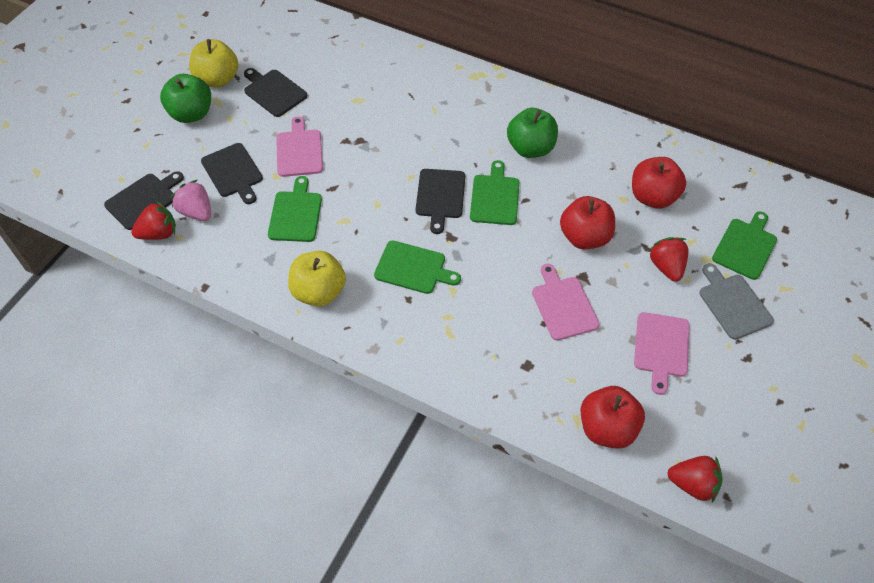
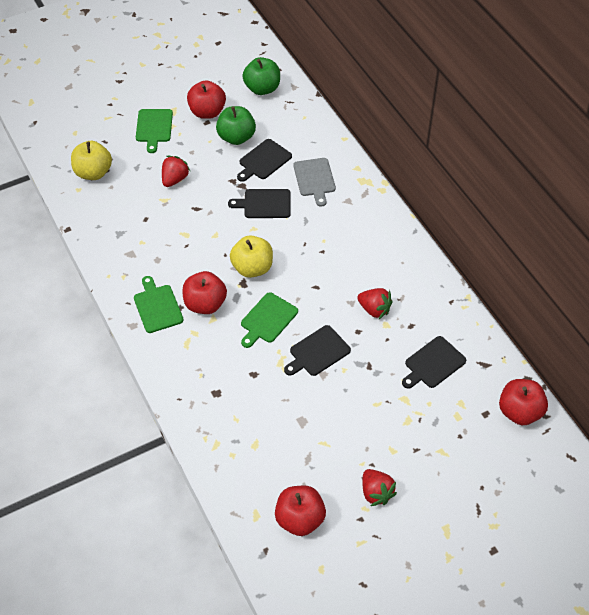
green cutting board: 4 -> 3
pink cutting board: 3 -> 0
pink strawberry: 1 -> 0
red apple: 3 -> 4

